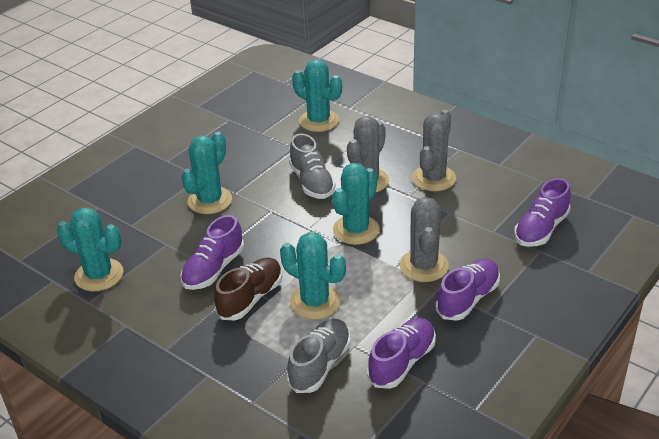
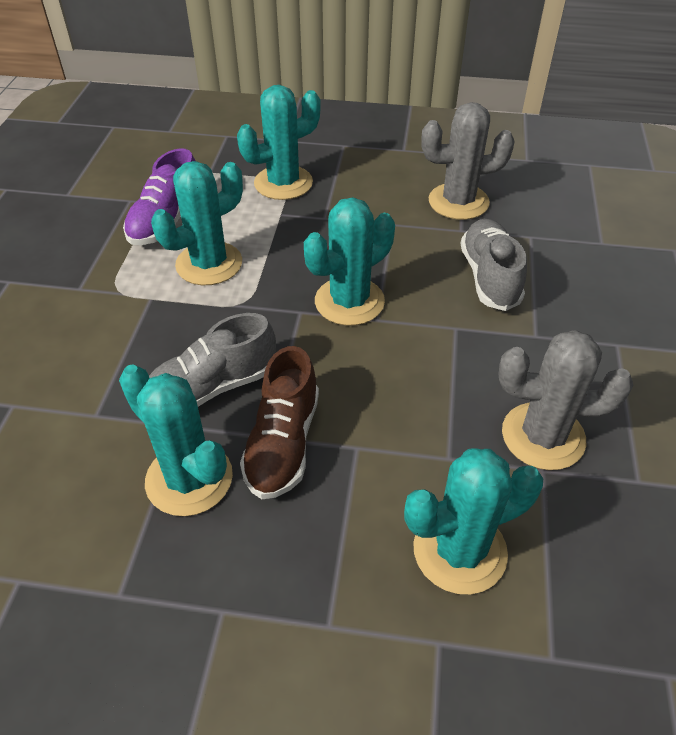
grey cactus: 3 -> 2
purple shoe: 4 -> 1

